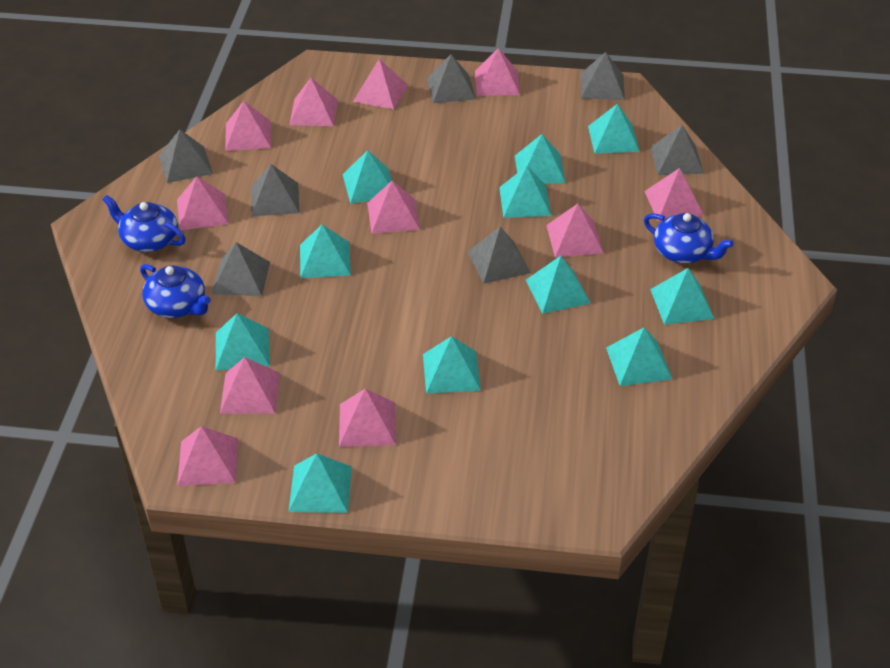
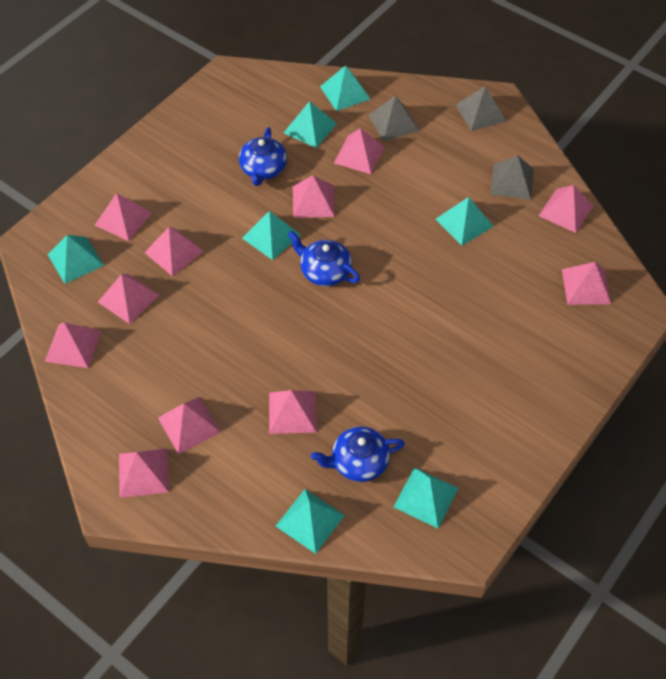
grey pyramid: 7 -> 3
turquoise pyramid: 11 -> 7

